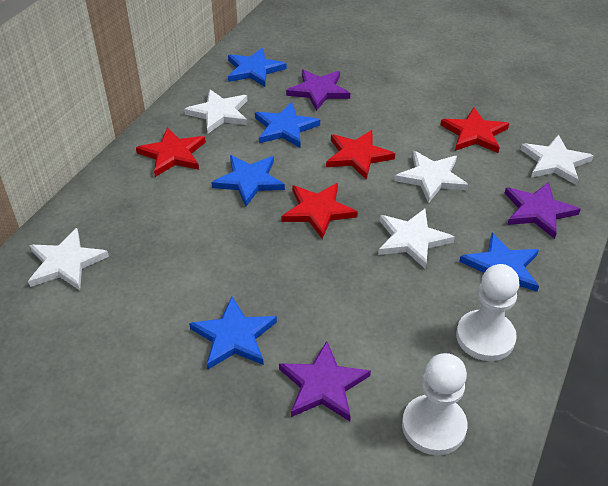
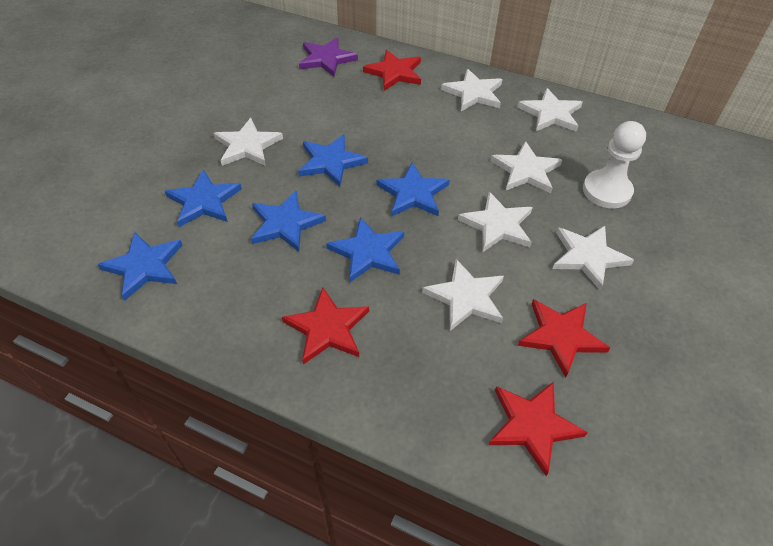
blue star: 5 -> 6
purple star: 3 -> 1
white pawn: 2 -> 1
white star: 5 -> 7

